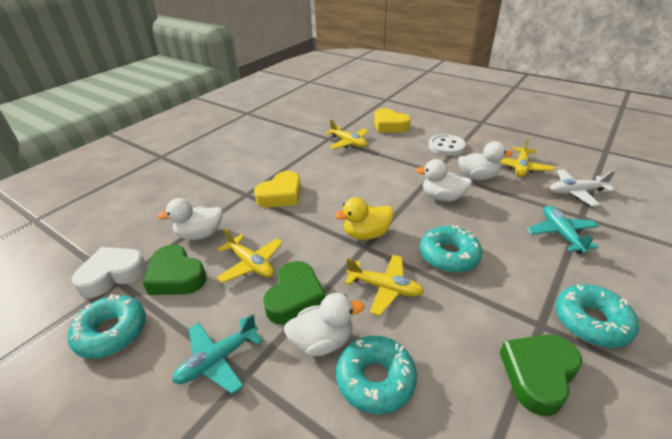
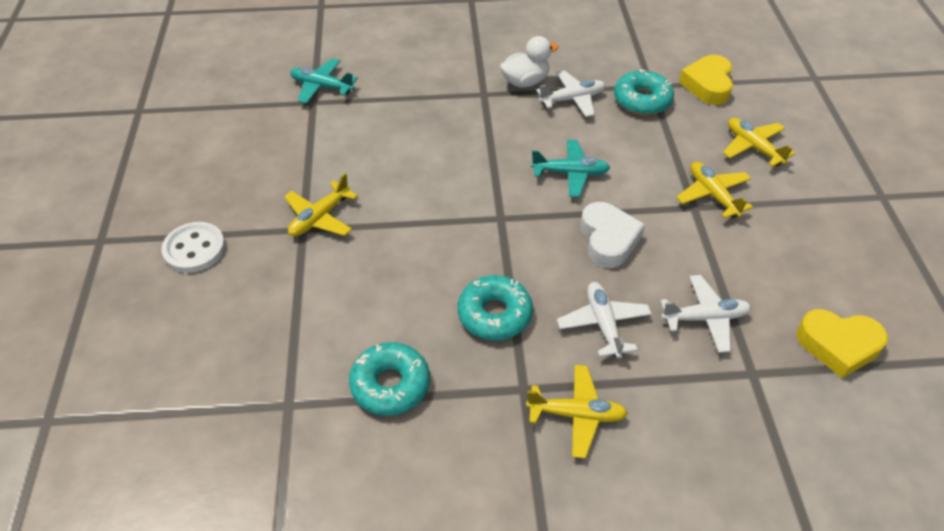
green heart: 3 -> 0
turquoise donut: 4 -> 3
white duck: 4 -> 1
white plane: 1 -> 3
yellow duck: 1 -> 0

